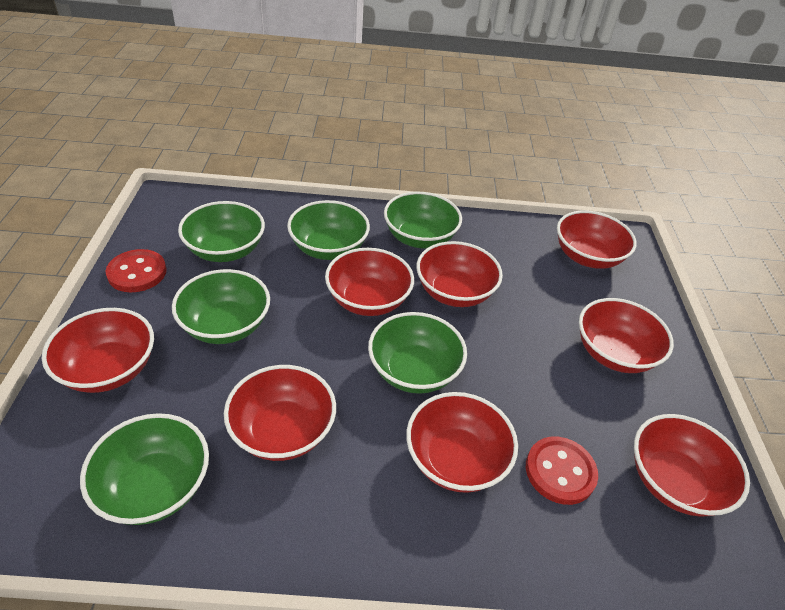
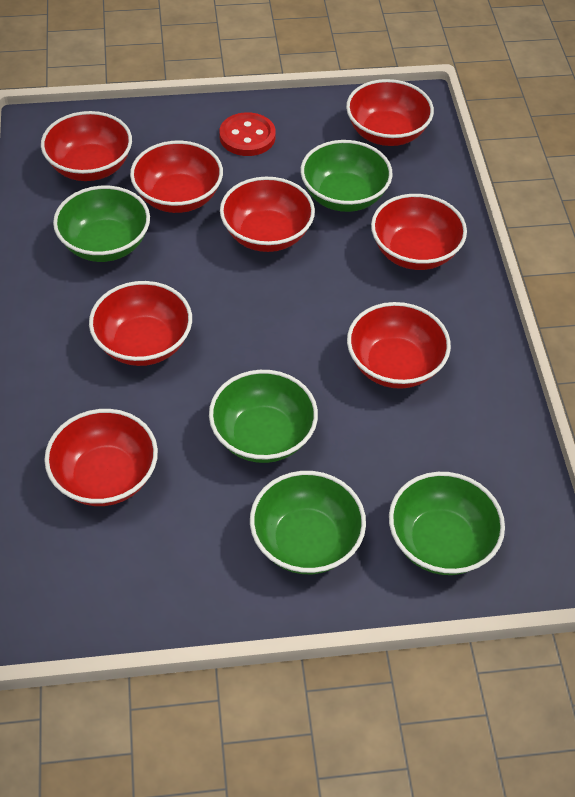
green bowl: 6 -> 5
red button: 2 -> 1

